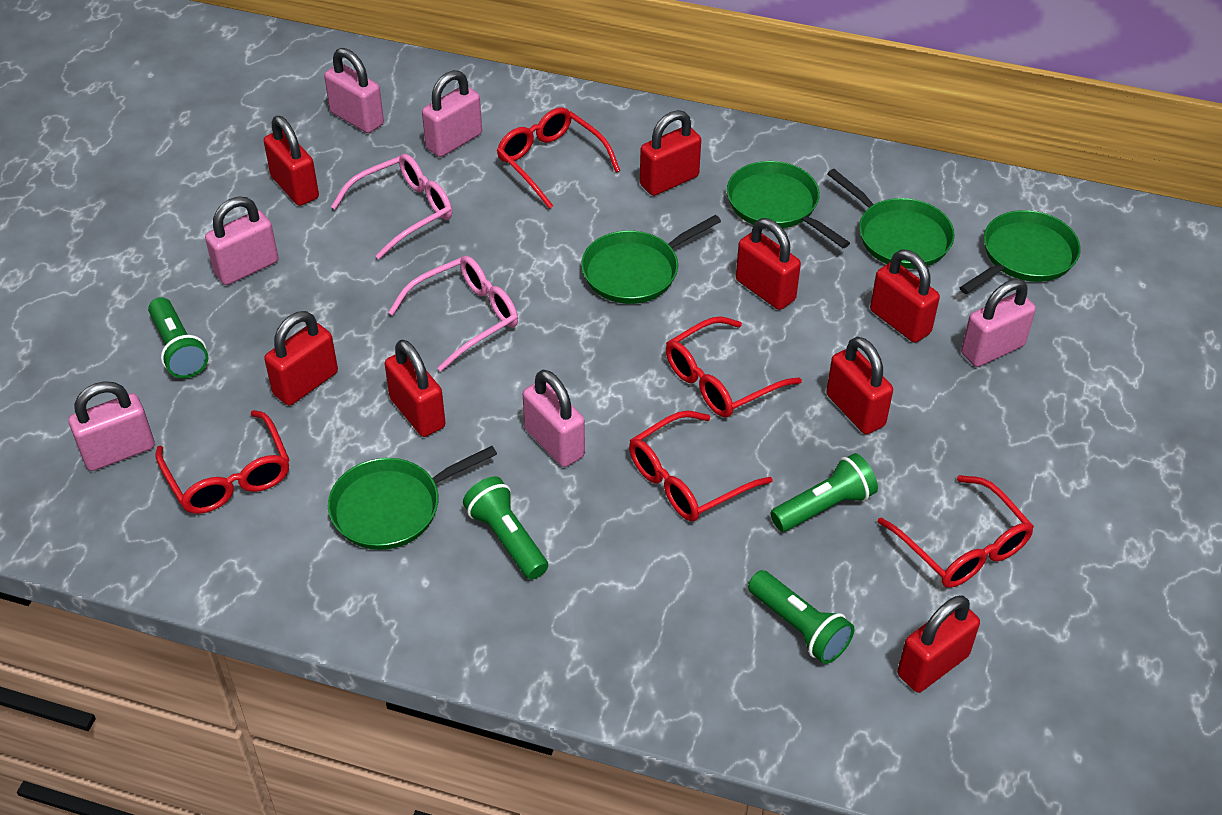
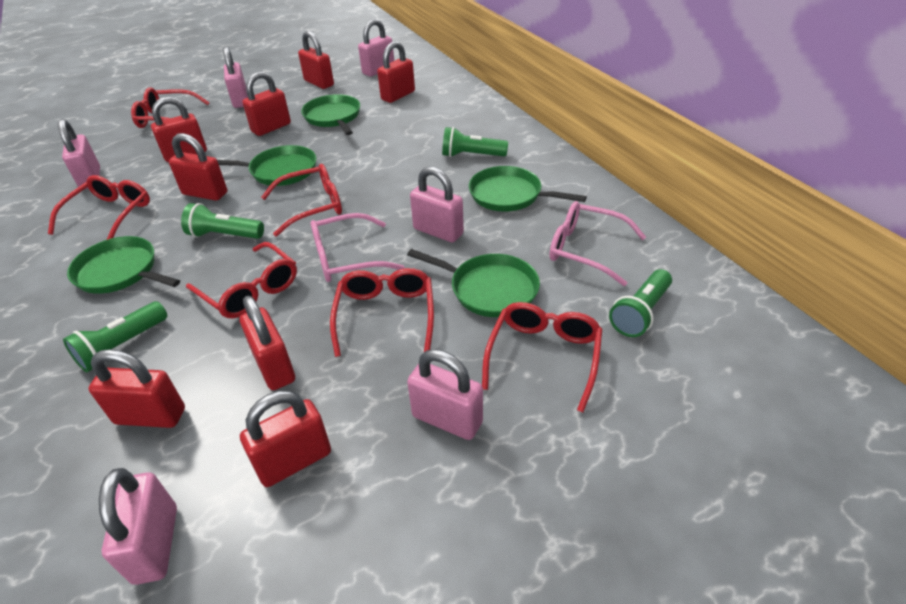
red glasses: 5 -> 6

